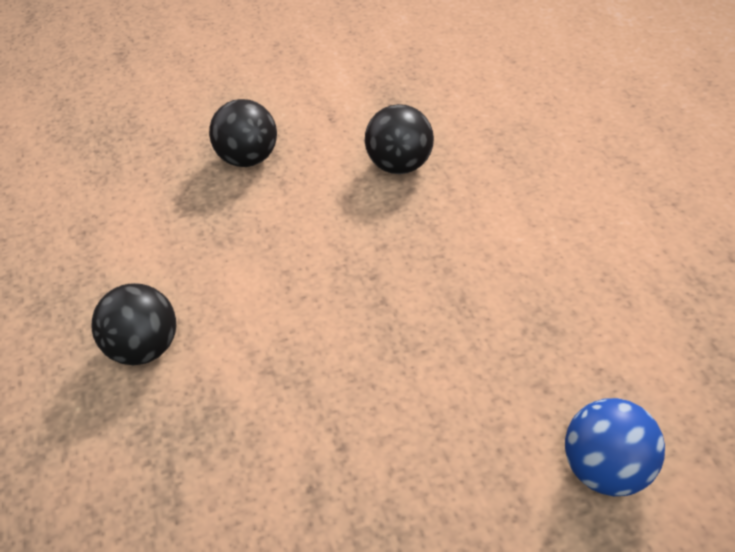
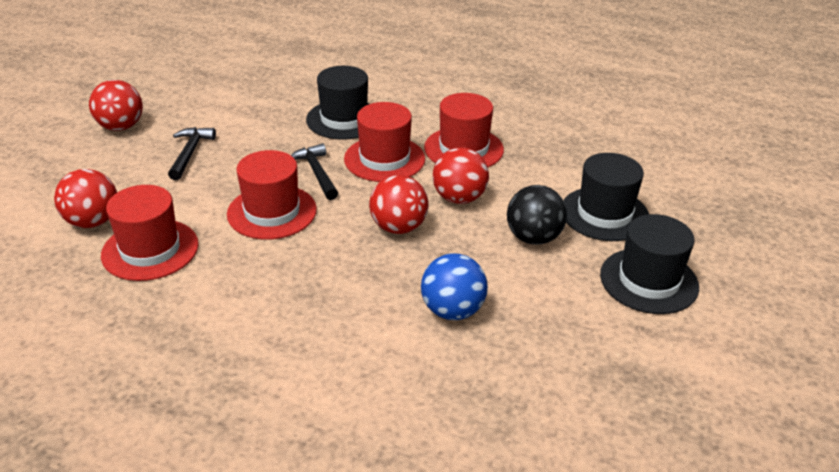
black ball: 3 -> 1
black hammer: 0 -> 2
black hat: 0 -> 3
red ball: 0 -> 4
red hat: 0 -> 4

